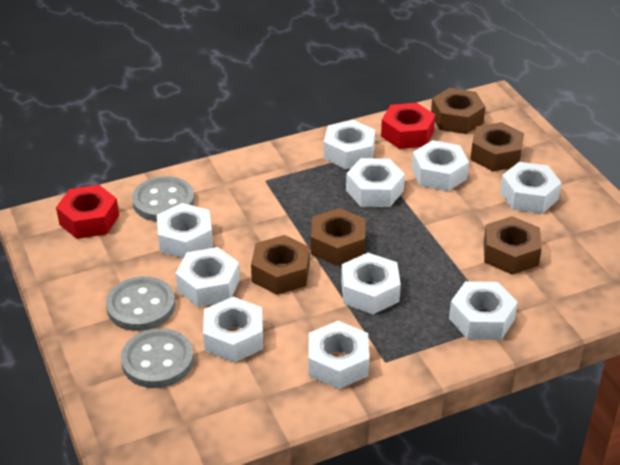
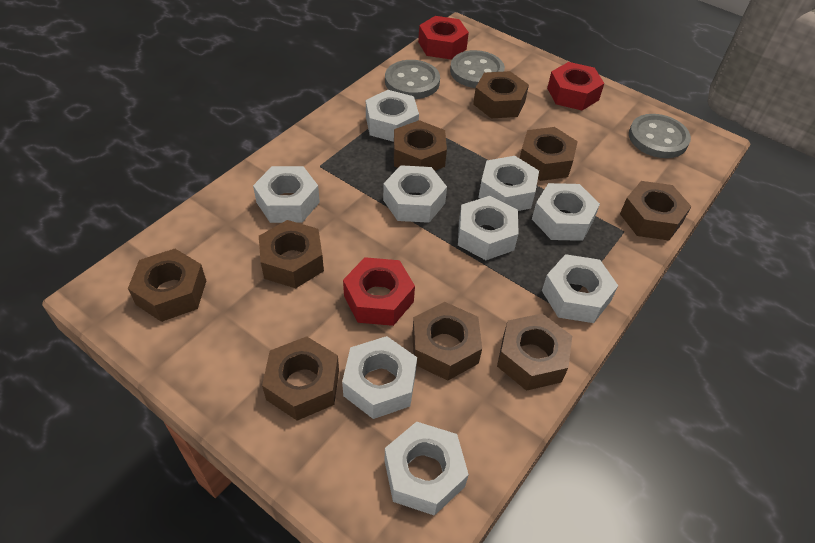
brown nut: 5 -> 9
red nut: 2 -> 3
white nut: 10 -> 9

